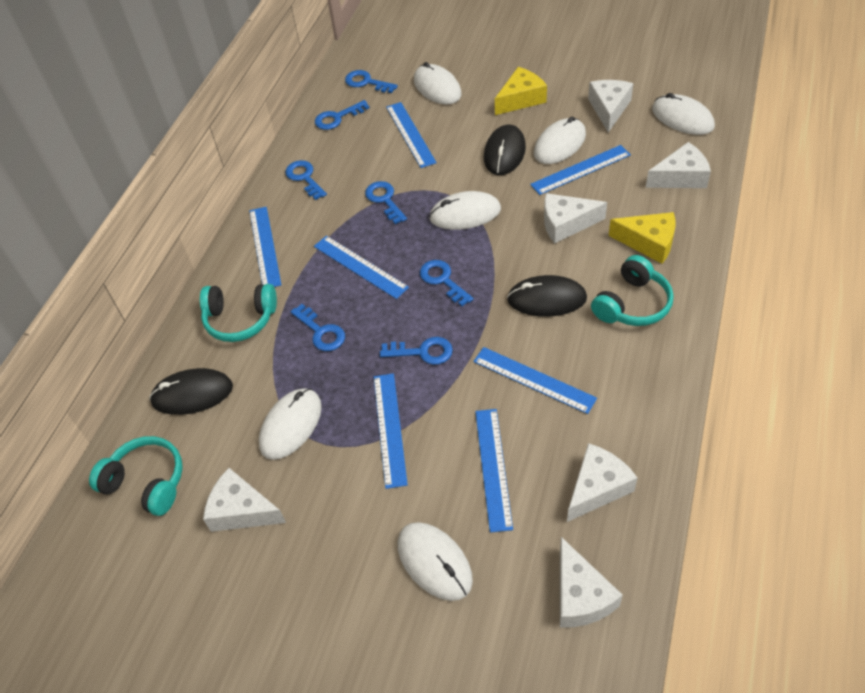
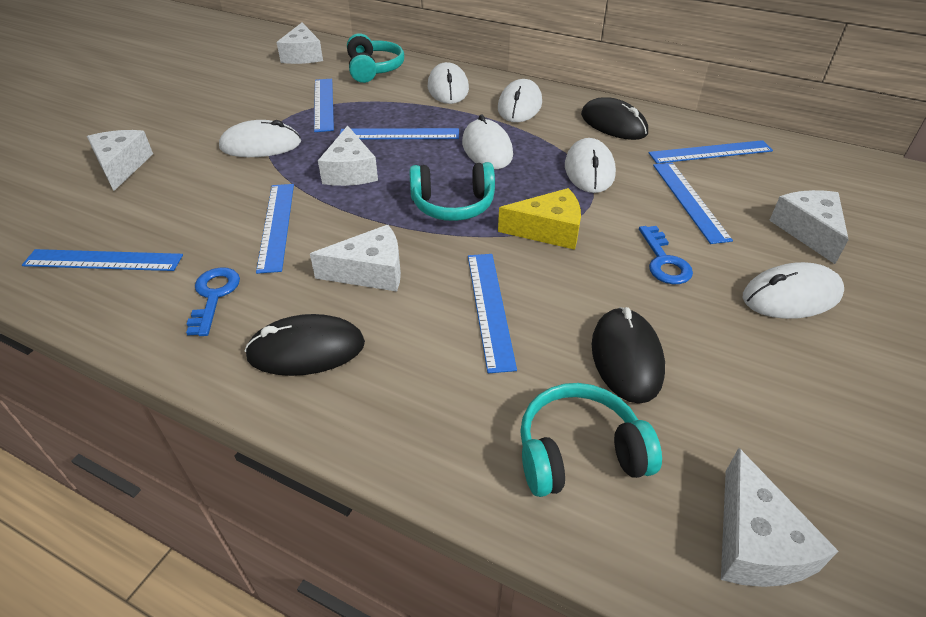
blue key: 7 -> 2
yellow cheese: 2 -> 1

